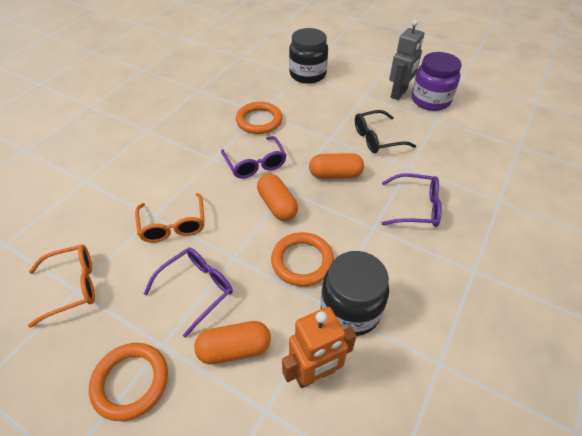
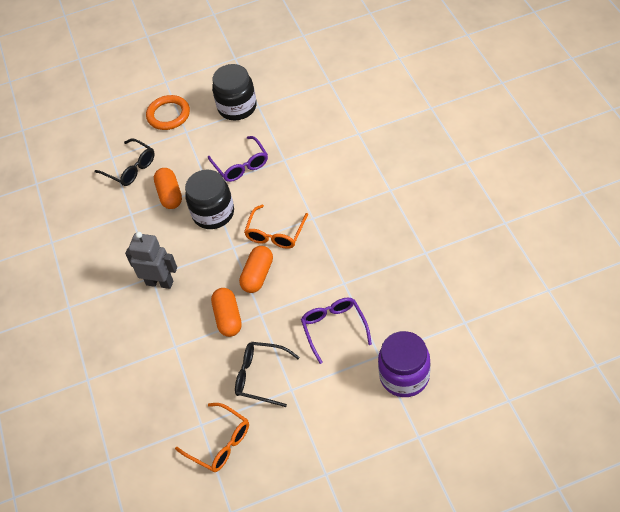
black glasses: 1 -> 2
orange ring: 3 -> 1
orange robot: 1 -> 0
purple glasses: 3 -> 2

